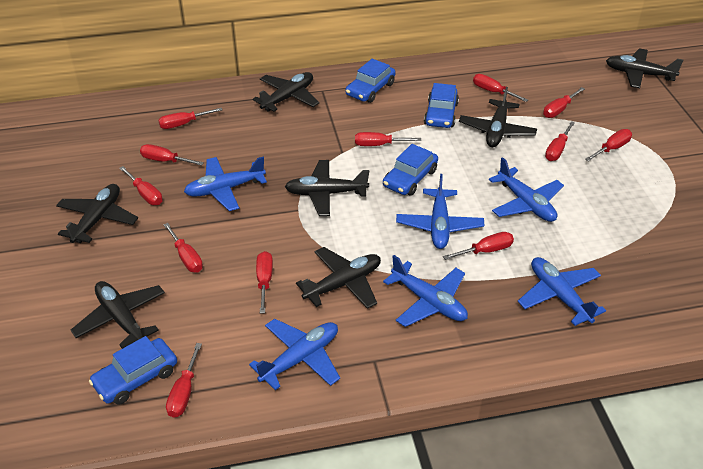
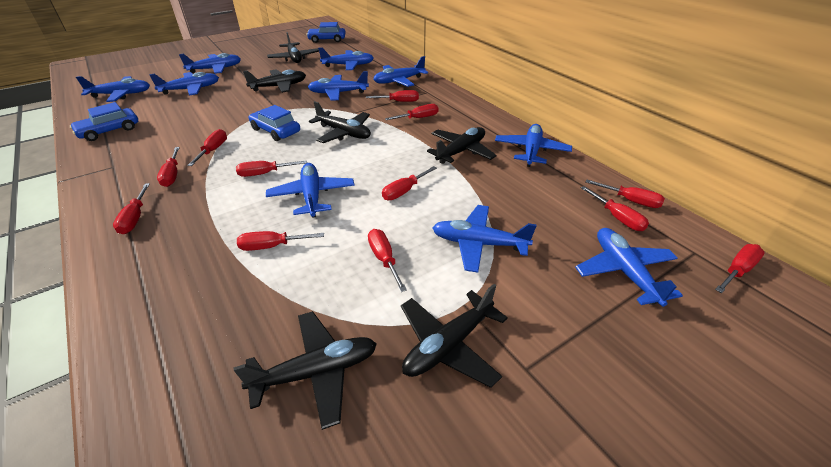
black plane: 7 -> 6
blue car: 4 -> 3
blue plane: 6 -> 10

